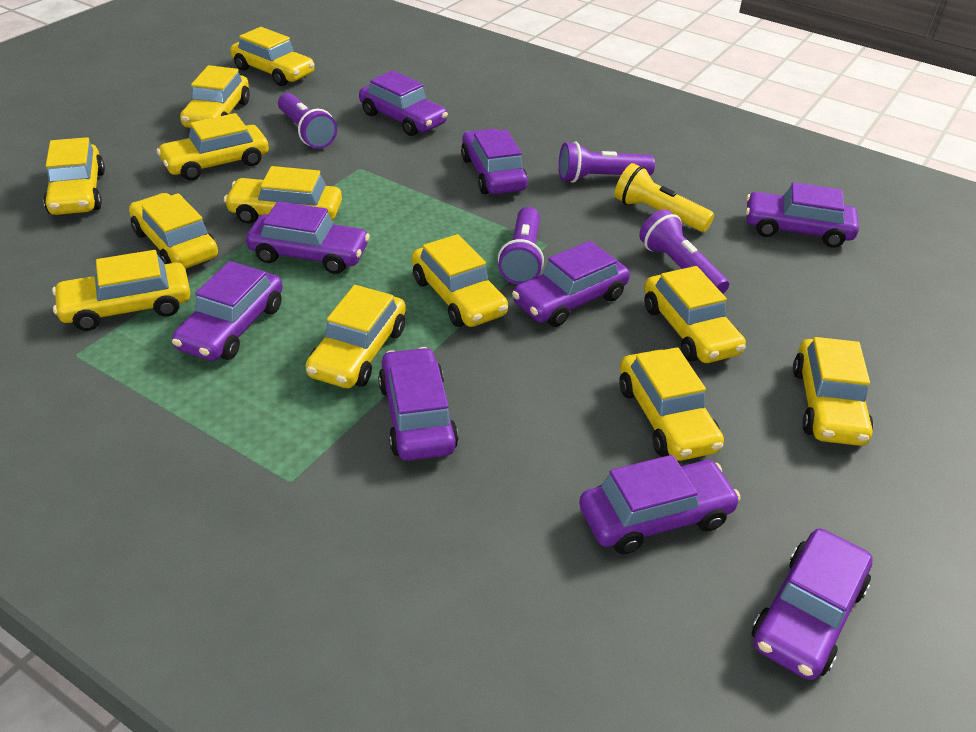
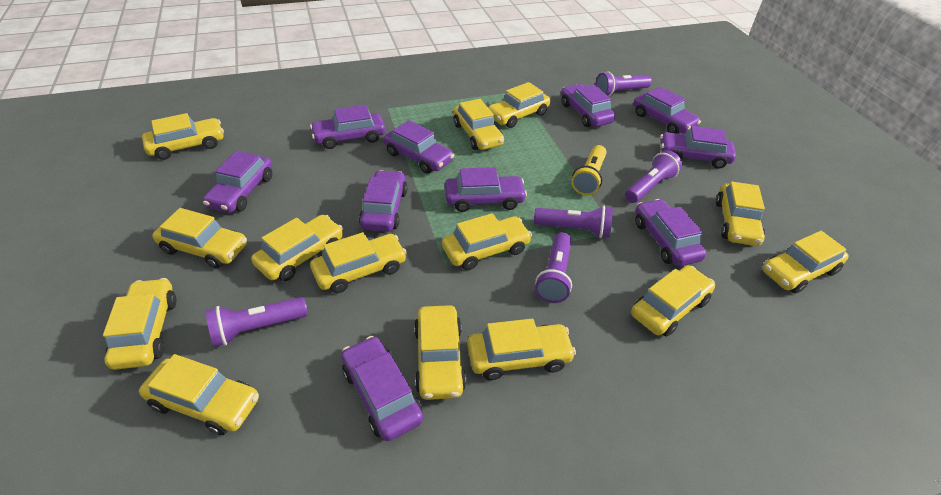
purple car: 9 -> 10
purple flashlight: 4 -> 5
yellow car: 12 -> 14

